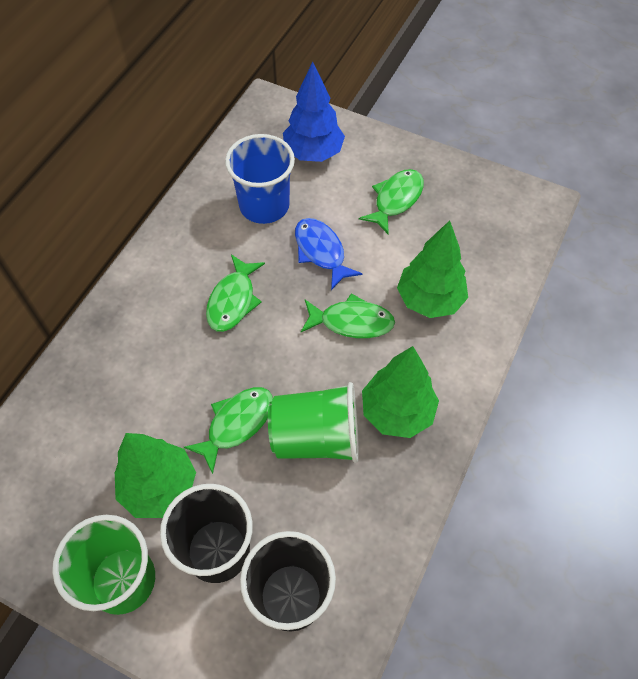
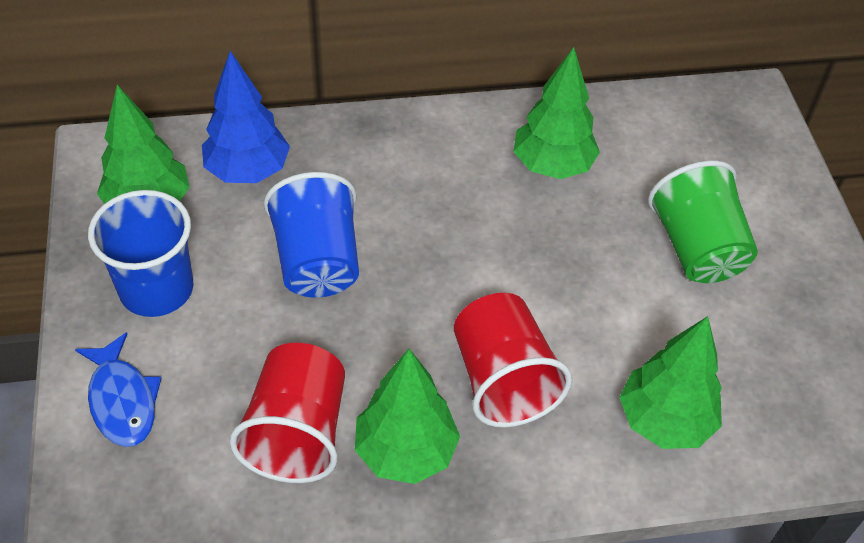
black cup: 2 -> 0
blue cup: 1 -> 2
green cup: 2 -> 1
green fish: 4 -> 0
green tree: 3 -> 4
red cup: 0 -> 2

